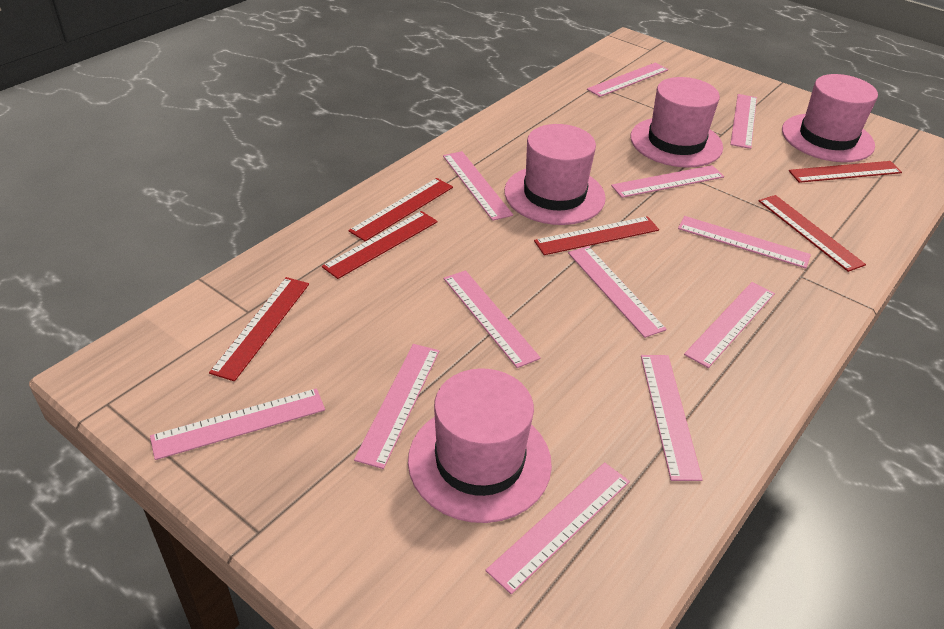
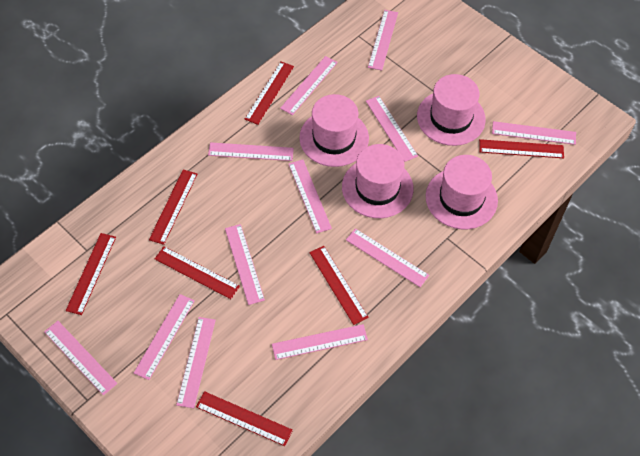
red ruler: 6 -> 7

